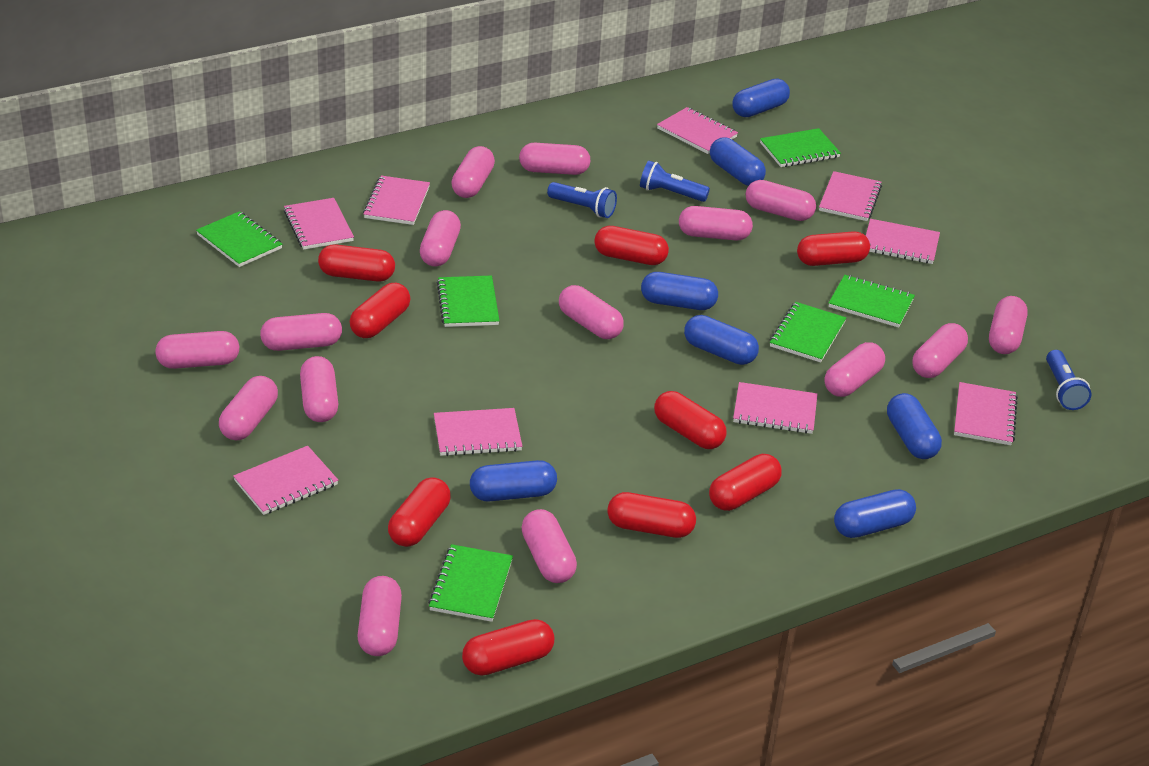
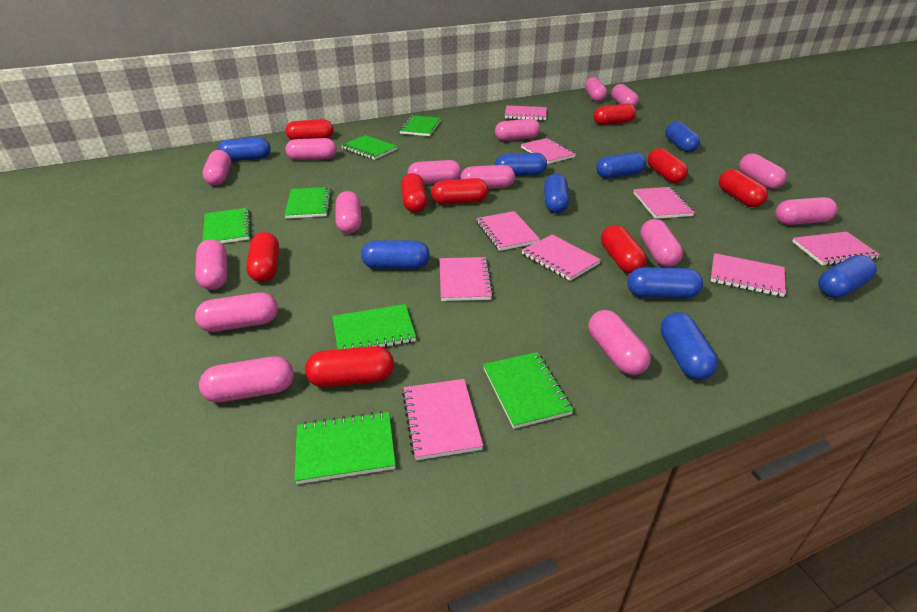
blue capsule: 7 -> 9
blue flashlight: 3 -> 0
green notebook: 6 -> 7

